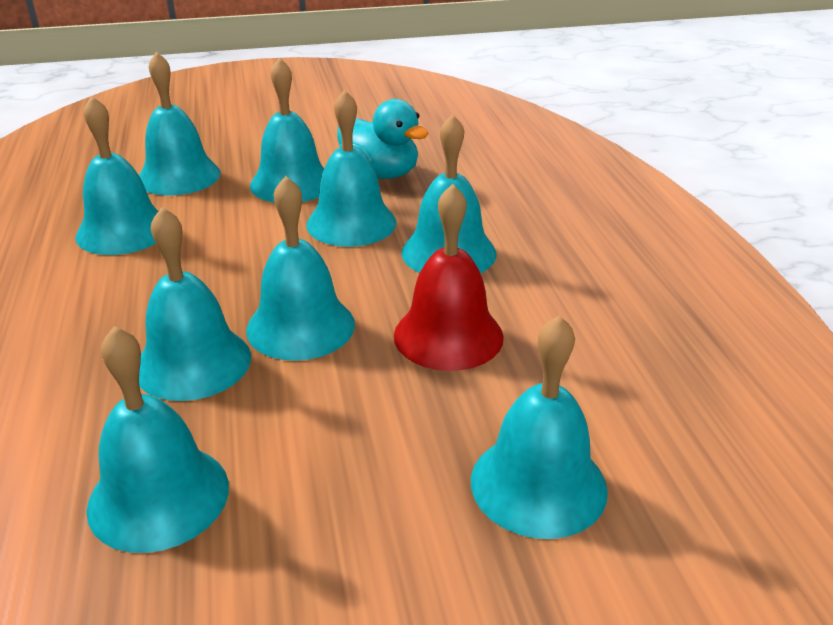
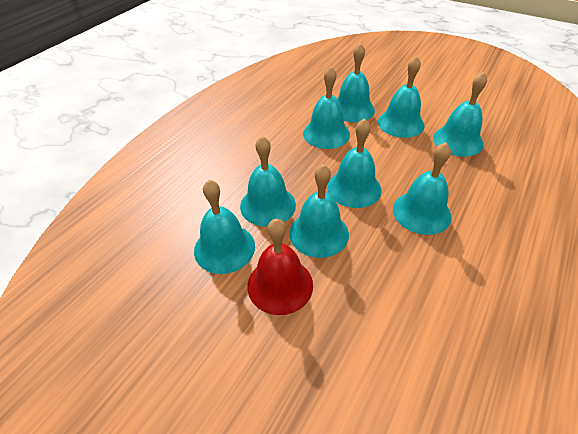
turquoise duck: 1 -> 0

